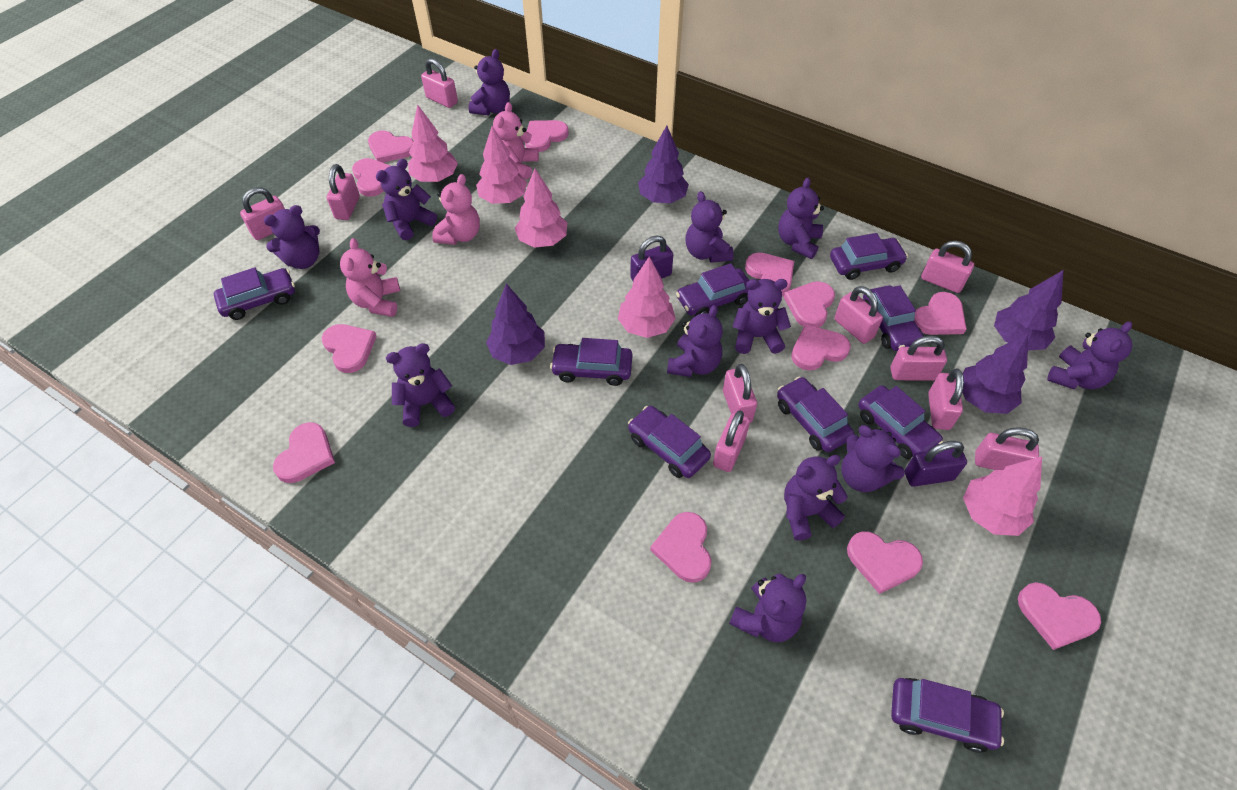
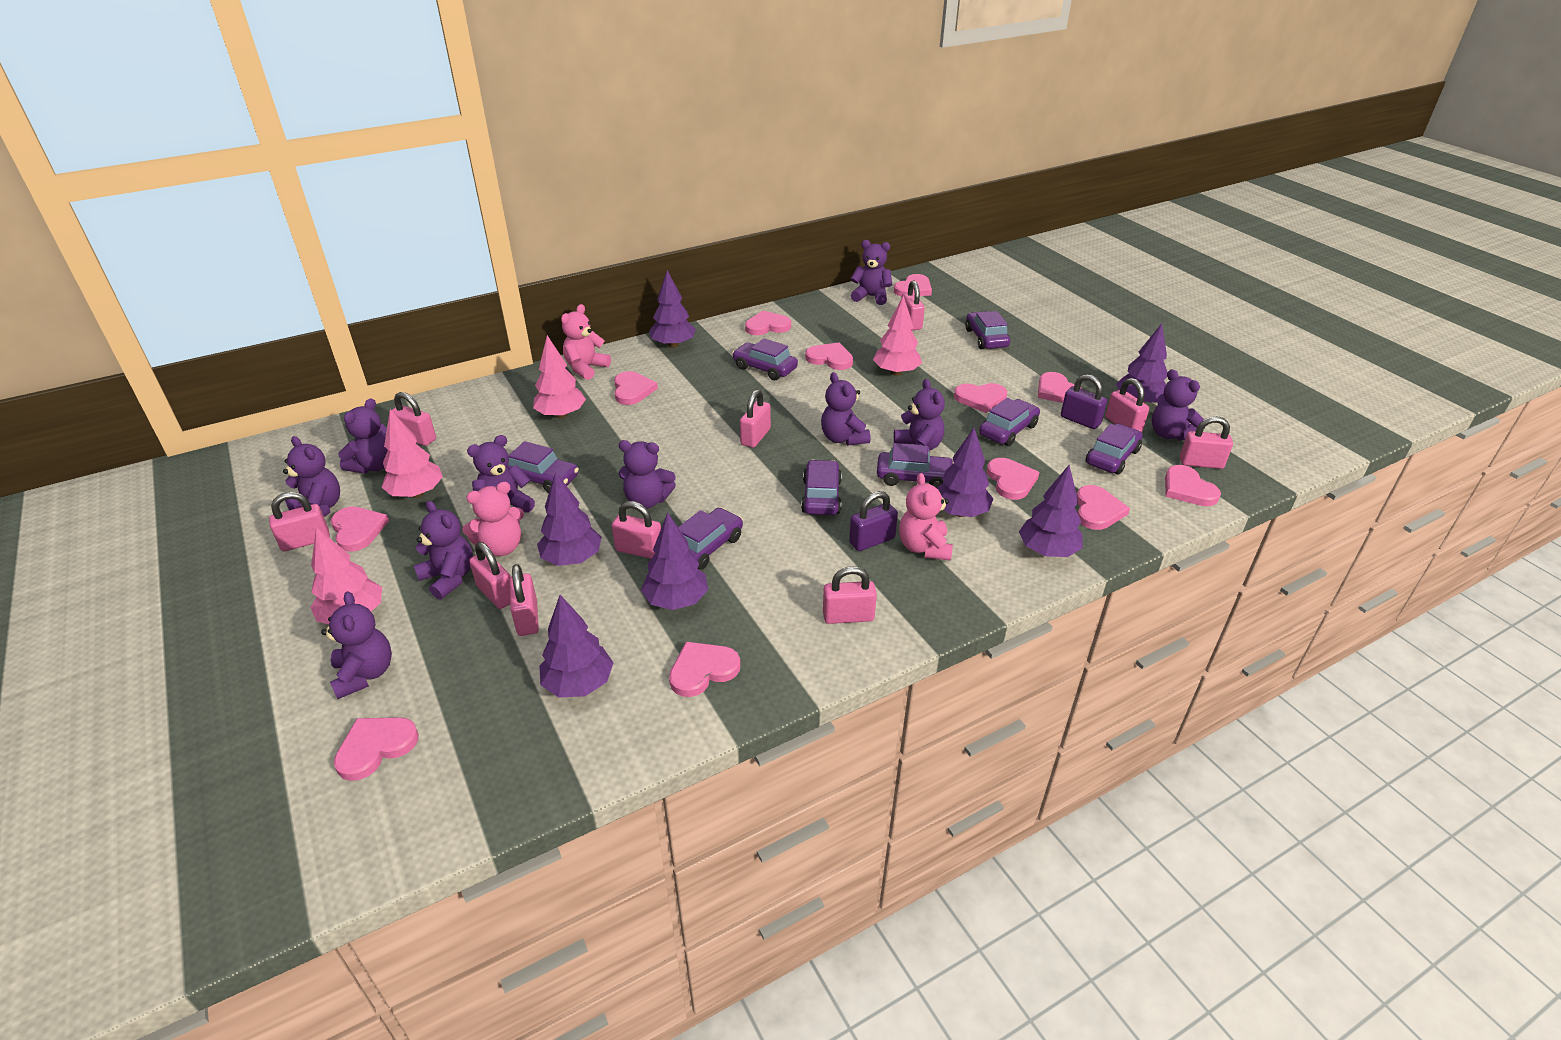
pink tree: 5 -> 4
purple car: 9 -> 8
purple teddy bear: 12 -> 10
purple tree: 4 -> 7

